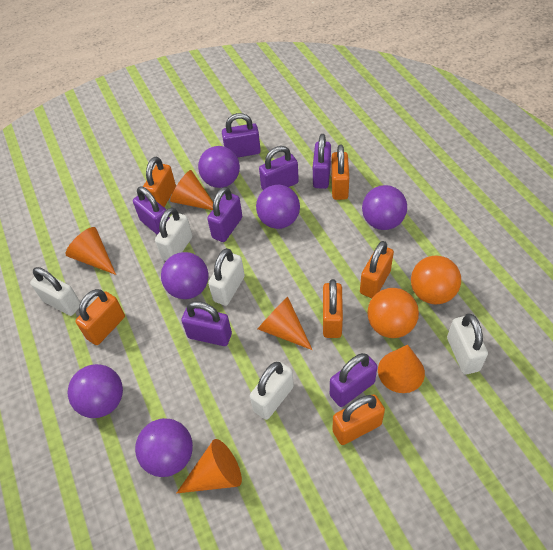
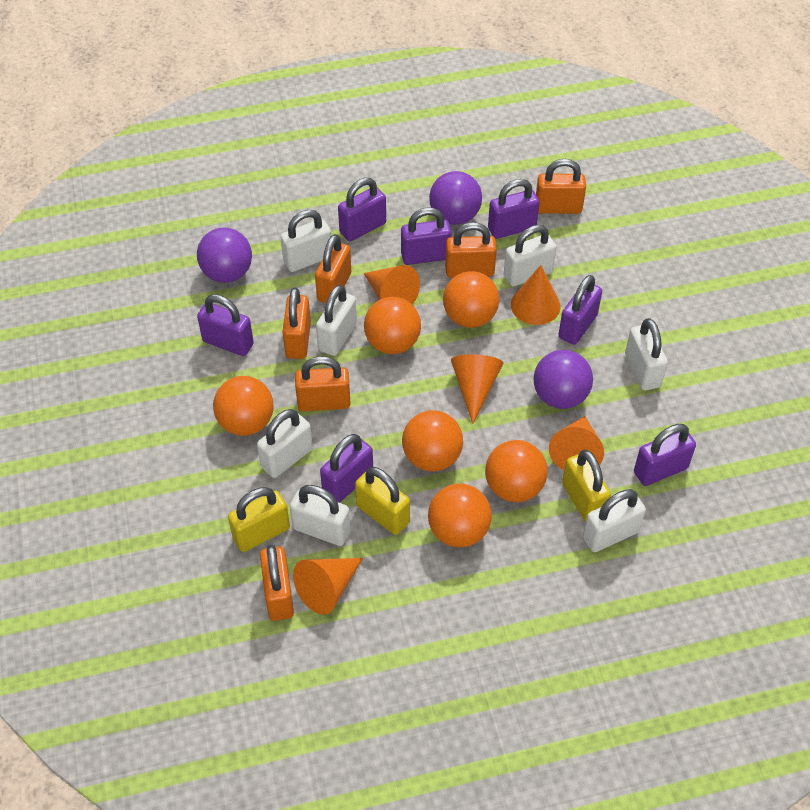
orange ball: 2 -> 6
purple ball: 6 -> 3
white padlock: 5 -> 7
yellow padlock: 0 -> 3

